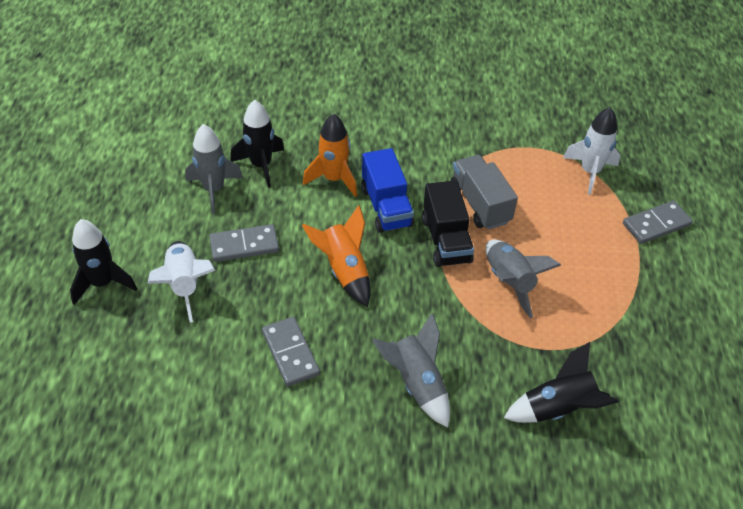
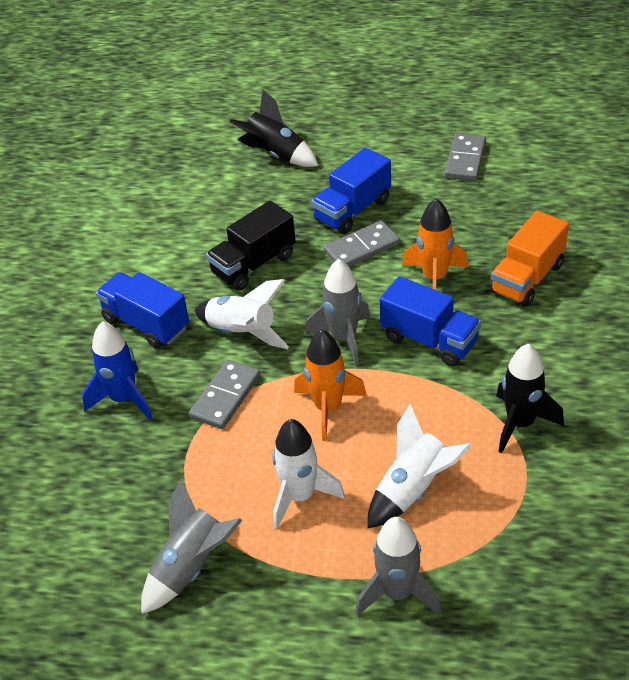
black rocket: 3 -> 2
blue rocket: 0 -> 1
blue truck: 1 -> 3
grey truck: 1 -> 0
orange truck: 0 -> 1
white rocket: 2 -> 3

